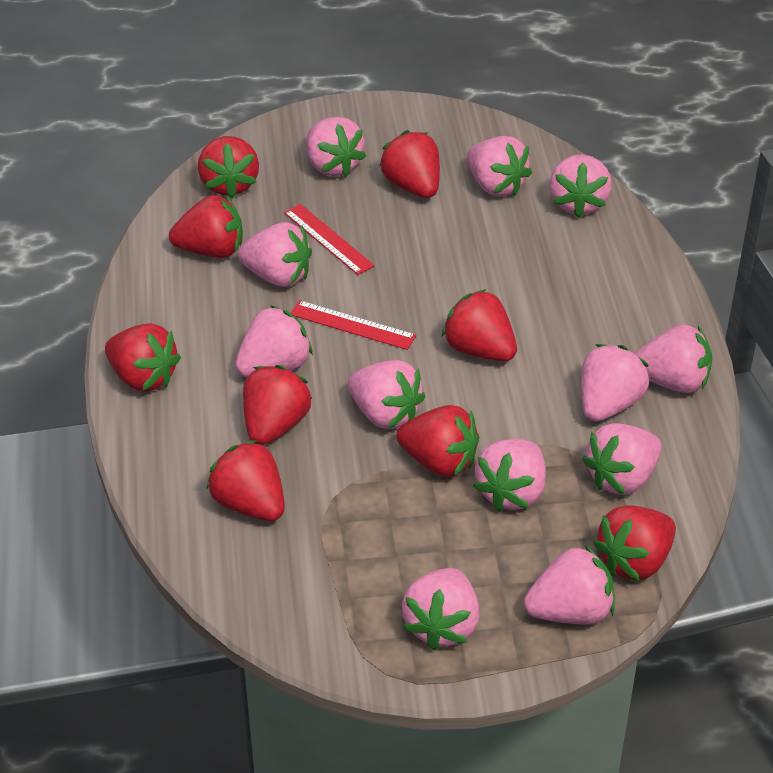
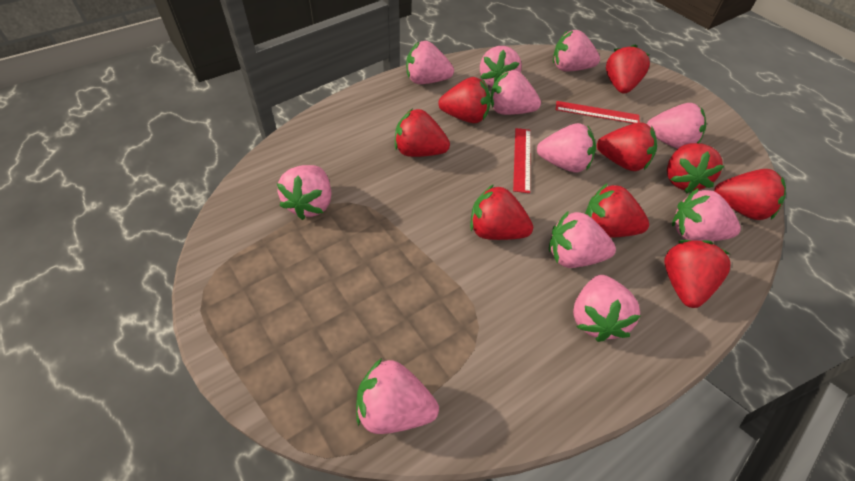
pink strawberry: 12 -> 11

